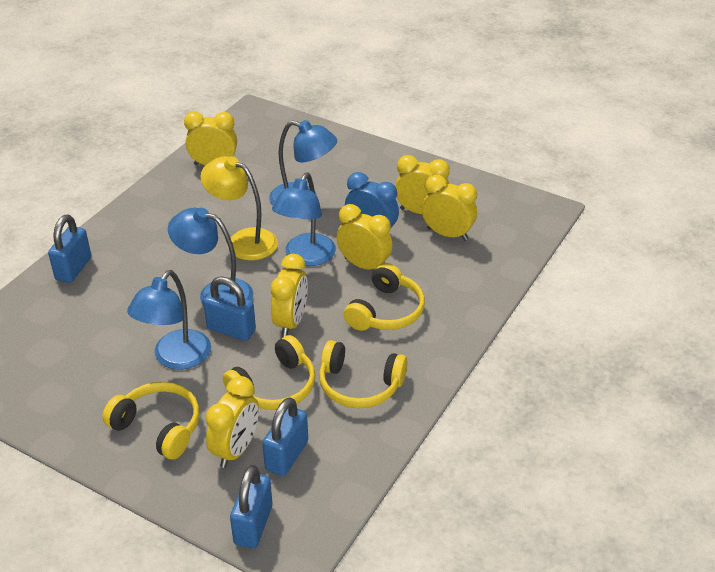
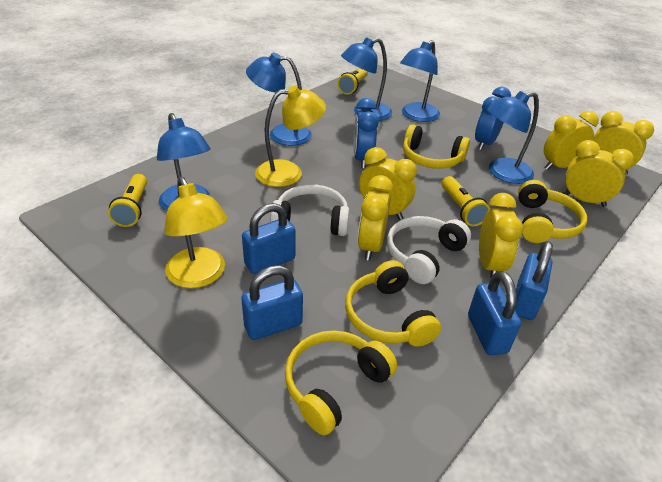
blue clock: 1 -> 2
blue lamp: 4 -> 5
white headphones: 0 -> 2
yellow flashlight: 0 -> 3
yellow lamp: 1 -> 2

